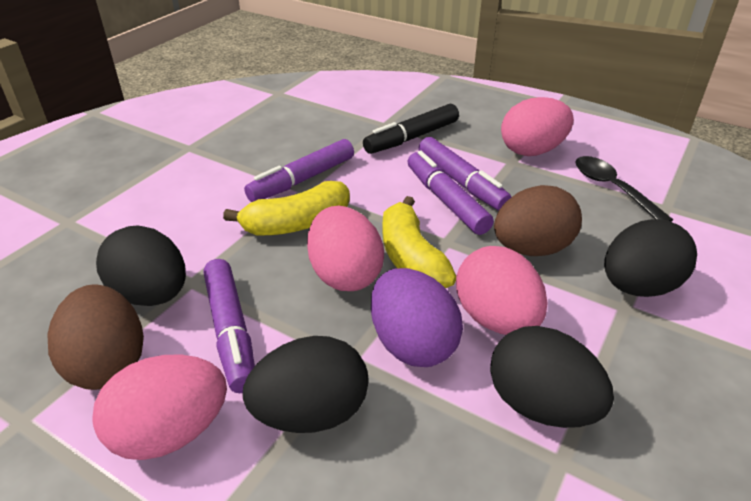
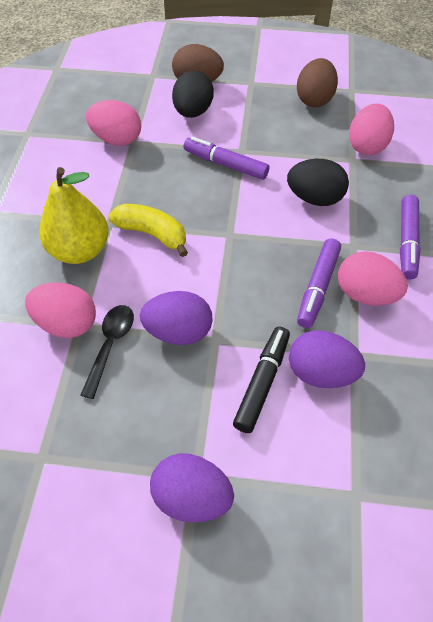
black egg: 4 -> 2
purple egg: 1 -> 3
purple marker: 4 -> 3
yellow banana: 2 -> 1
yellow pear: 0 -> 1

